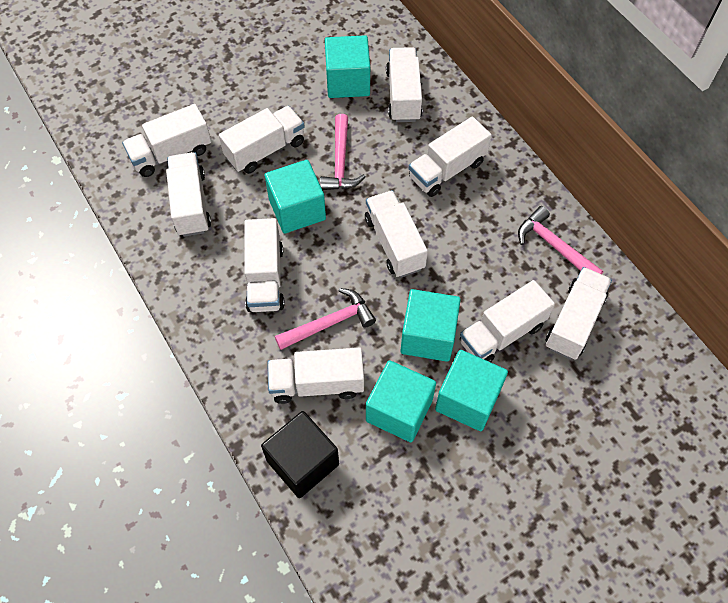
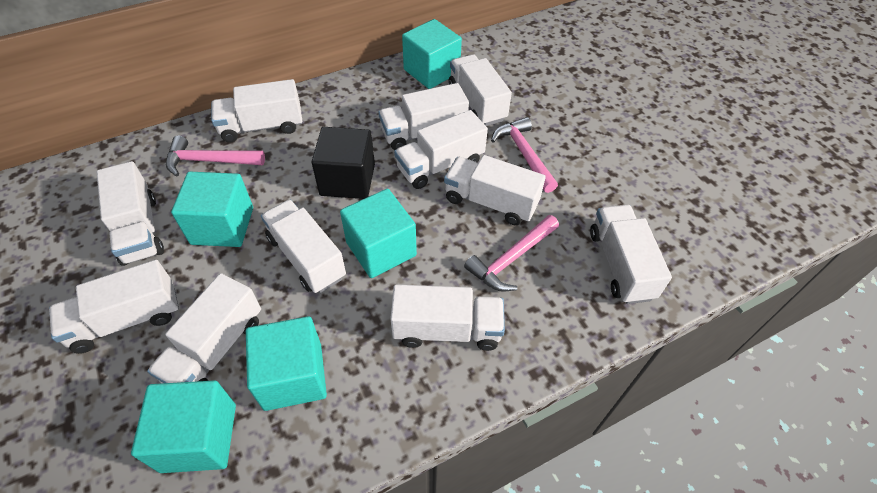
white truck: 10 -> 11

